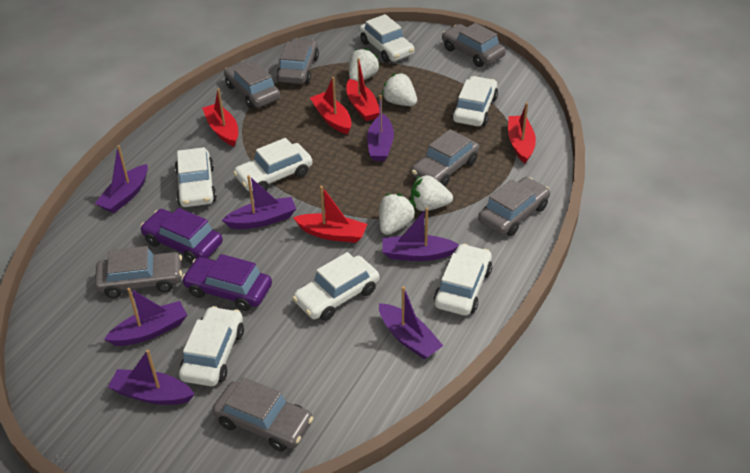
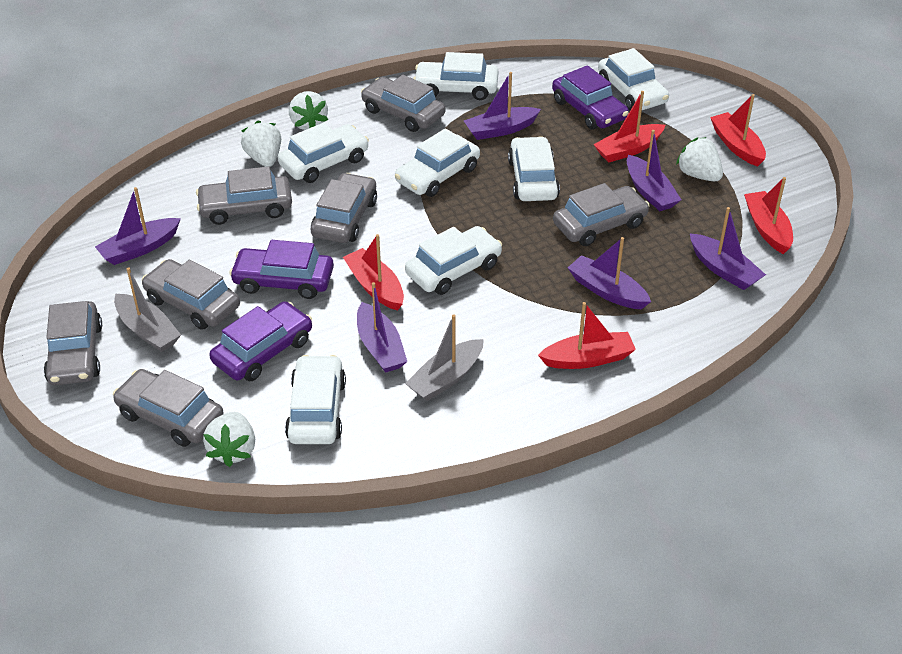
grey boat: 0 -> 2
purple boat: 7 -> 6
purple car: 2 -> 3

